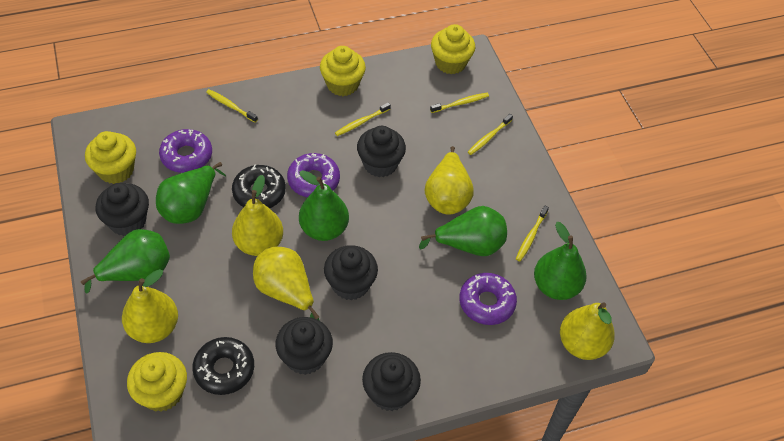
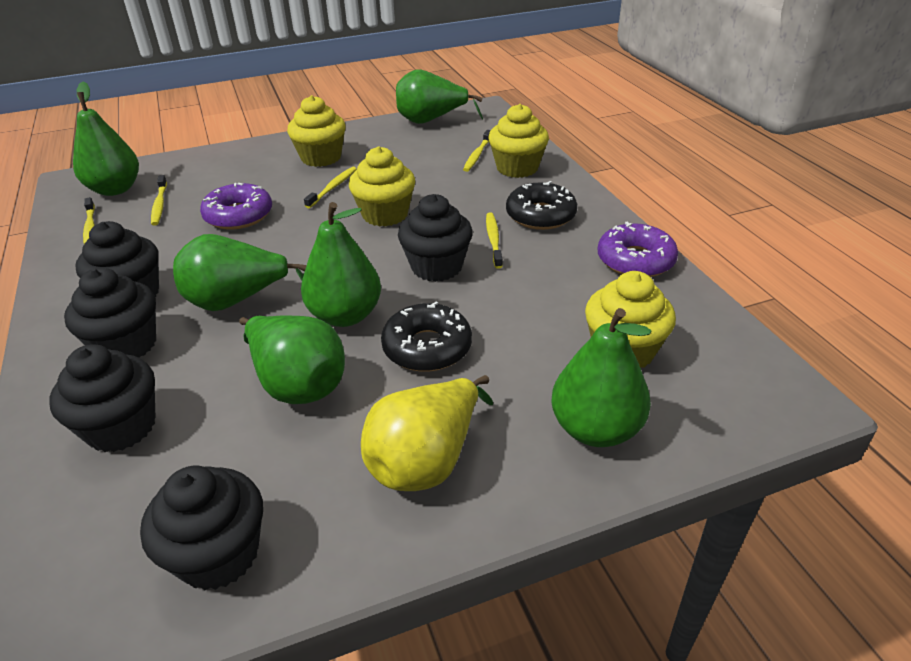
green pear: 5 -> 6
purple donut: 3 -> 2
yellow pear: 5 -> 1

